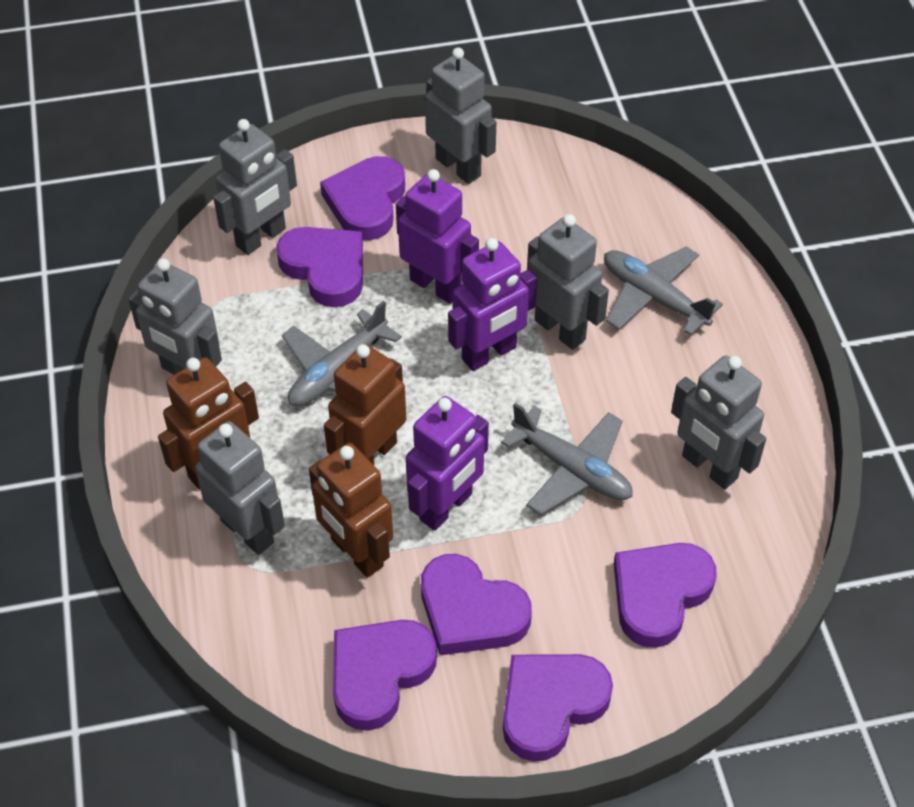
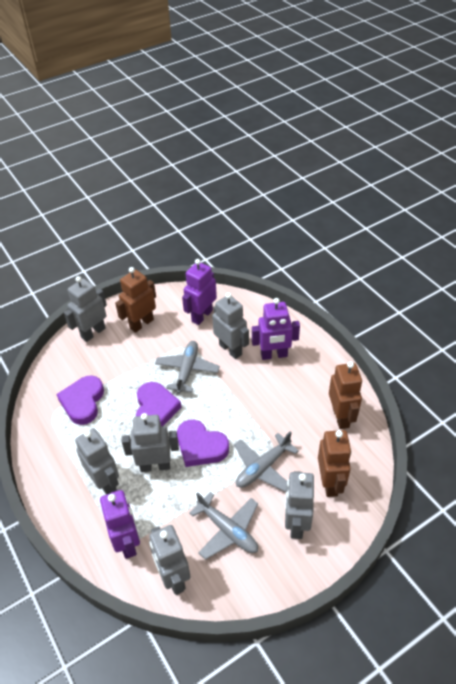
purple heart: 6 -> 3

